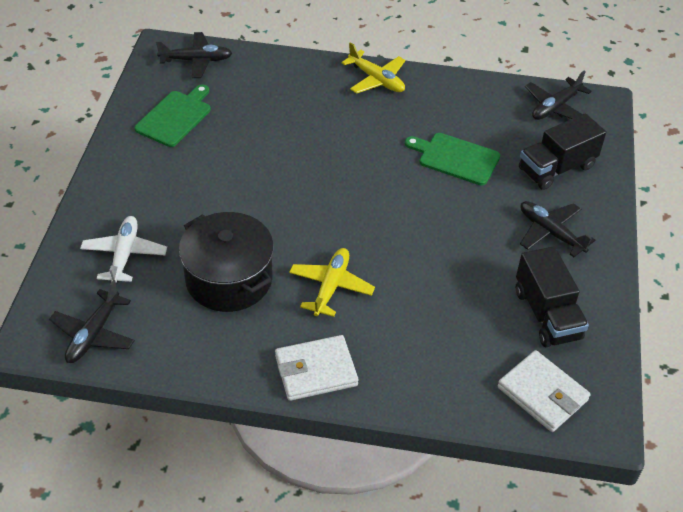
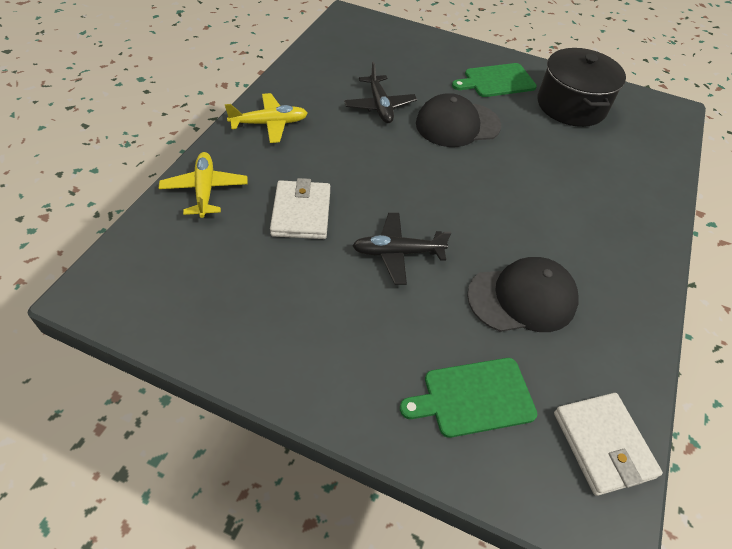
black cap: 0 -> 2
black plane: 4 -> 2
black truck: 2 -> 0
white plane: 1 -> 0

